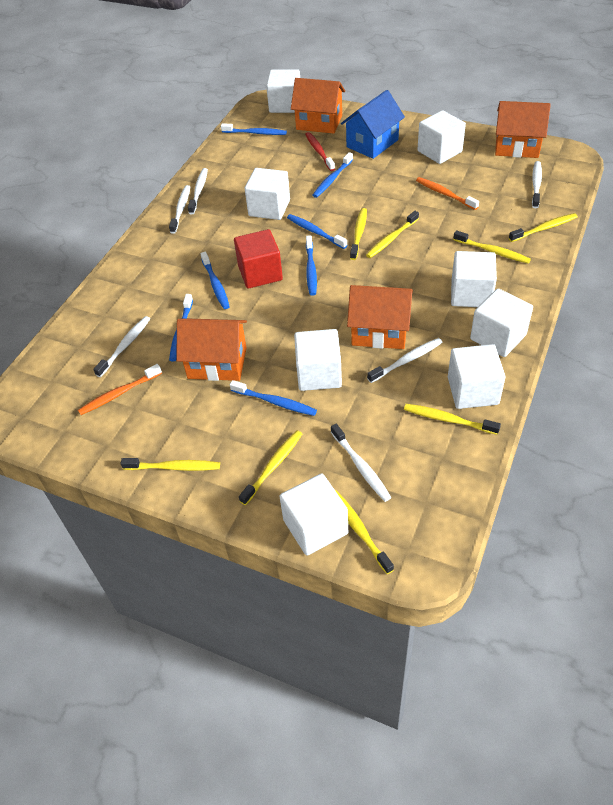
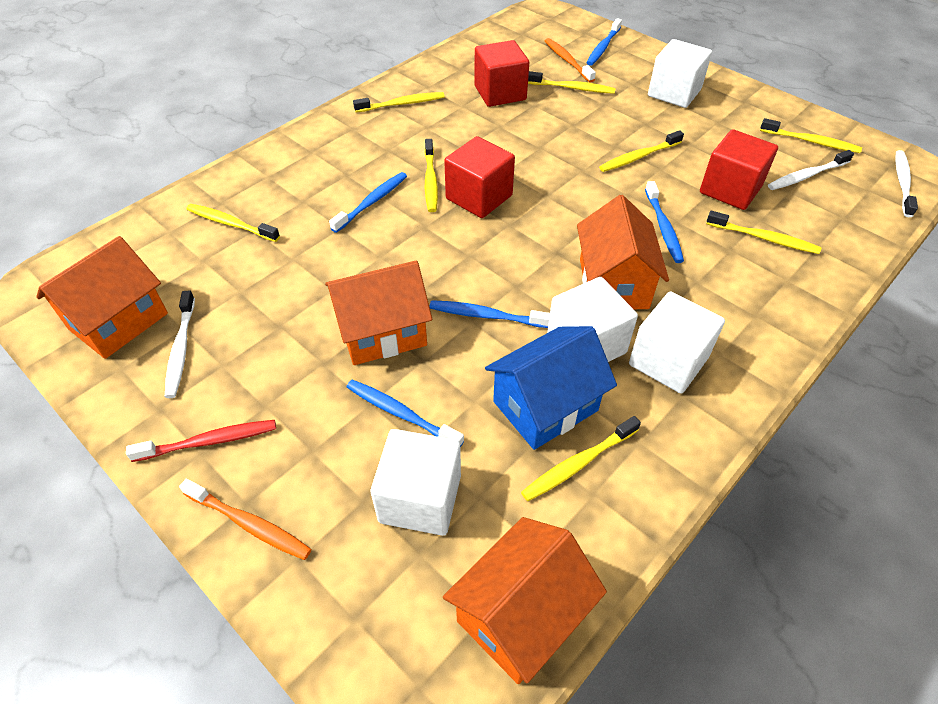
blue toothbrush: 7 -> 5
red cube: 1 -> 3
white cube: 8 -> 4
white toothbrush: 6 -> 3

